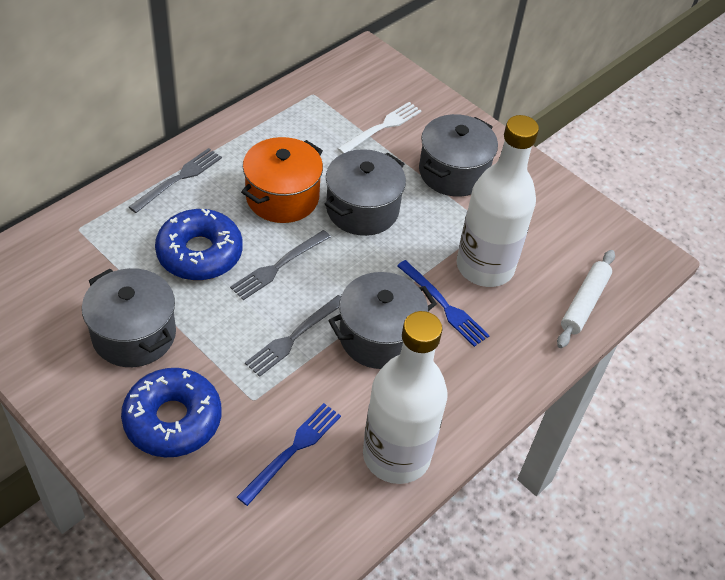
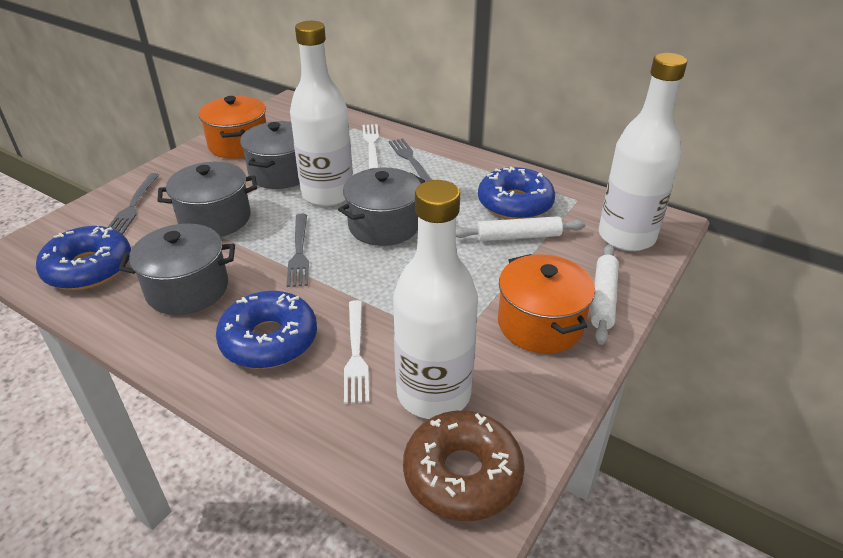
blue donut: 2 -> 3
blue fork: 2 -> 0
brown donut: 0 -> 1
orange pot: 1 -> 2
white bottle: 2 -> 3
white fork: 1 -> 2
white rolling pin: 1 -> 2

